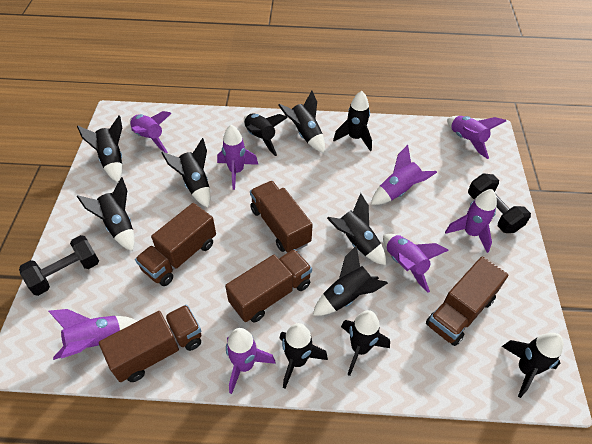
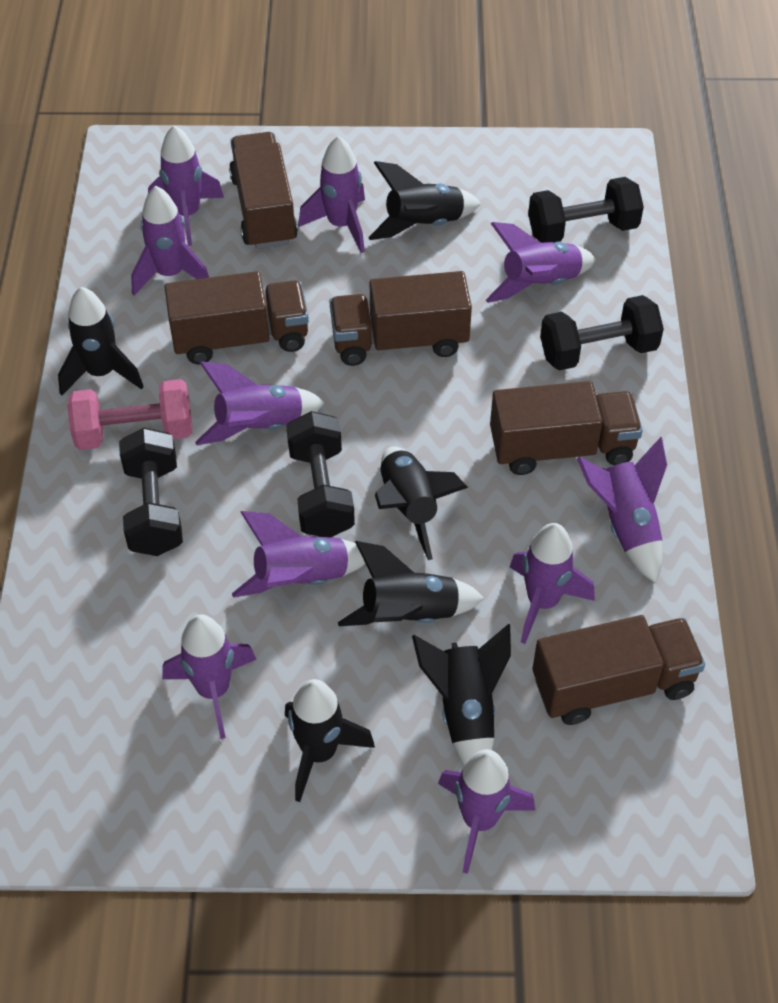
black dumbbell: 2 -> 4
black rocket: 11 -> 6
pink dumbbell: 0 -> 1
purple rocket: 8 -> 10

